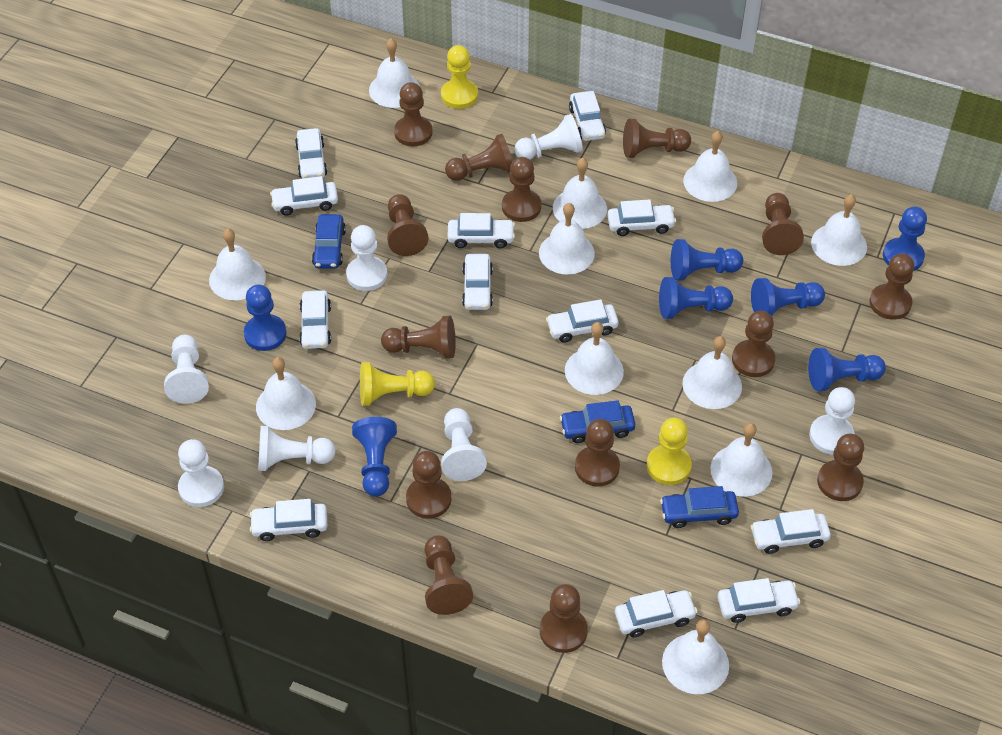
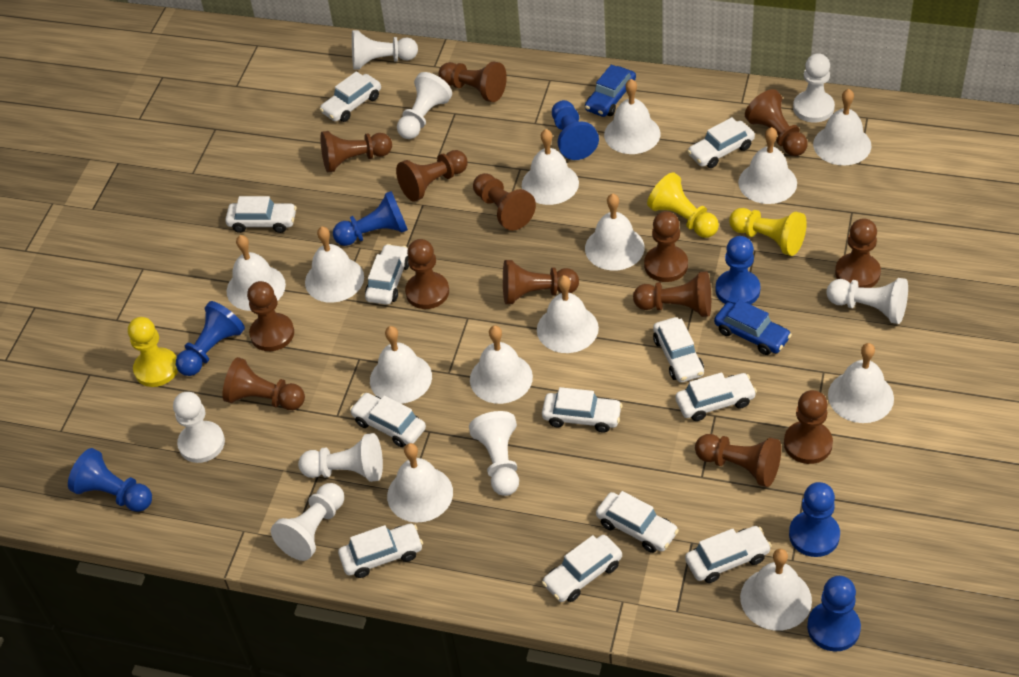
blue car: 3 -> 2
white bell: 11 -> 13
white pawn: 7 -> 8

